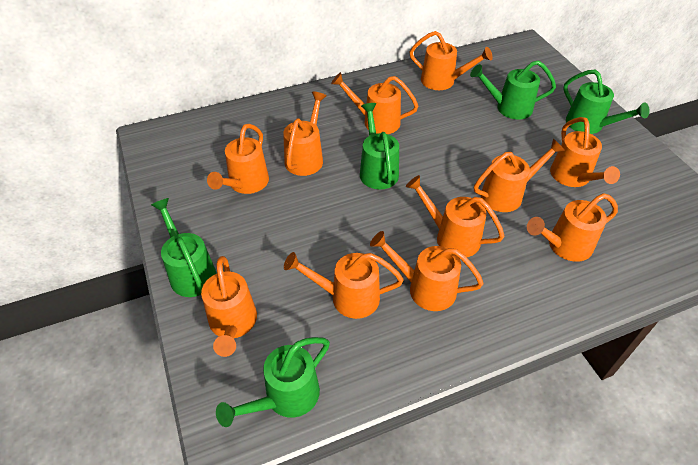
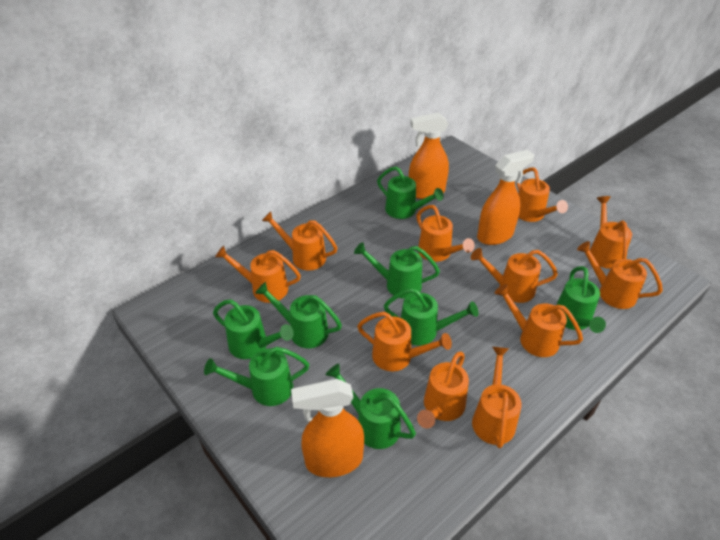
green watering can: 5 -> 8
orange spray bottle: 0 -> 3

